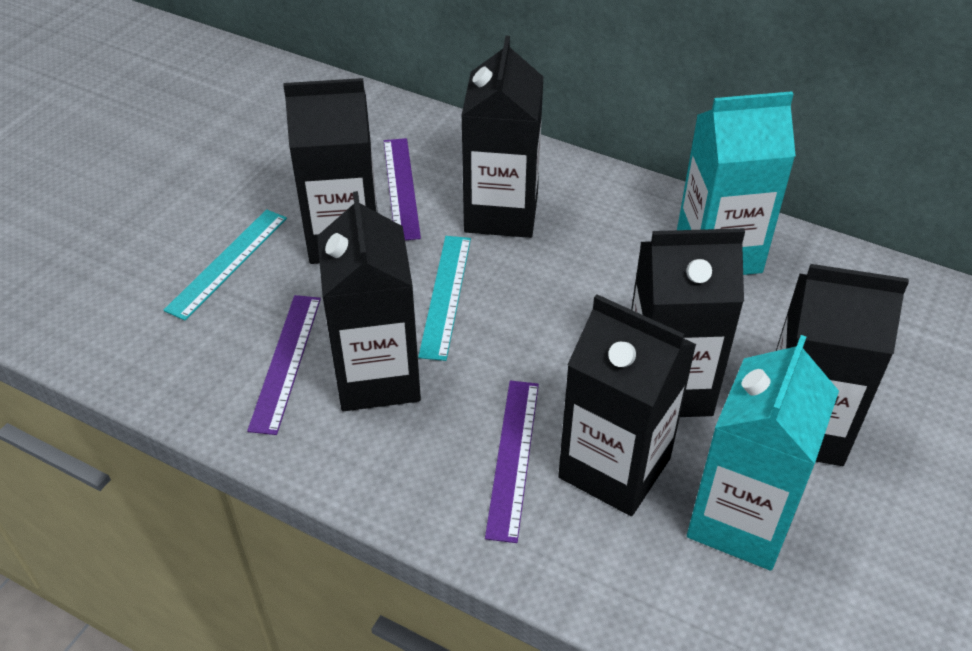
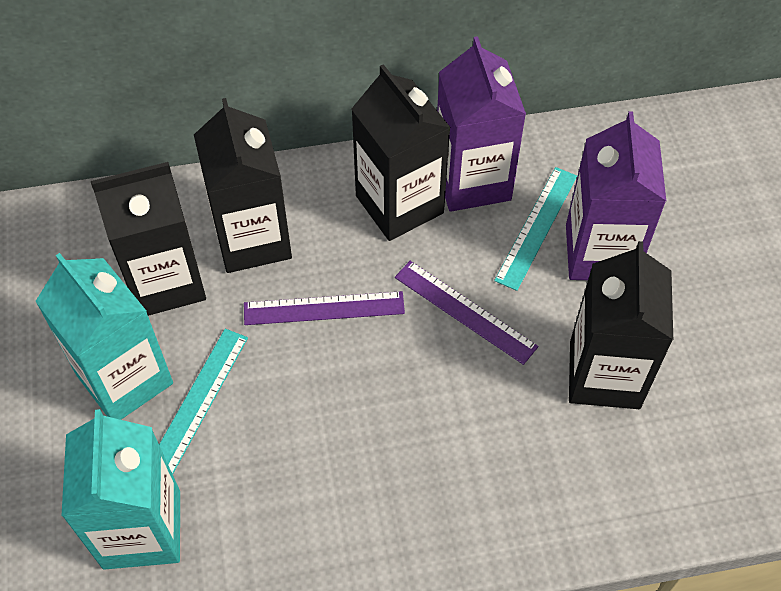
black carton: 6 -> 4
purple carton: 0 -> 2
purple ruler: 3 -> 2

